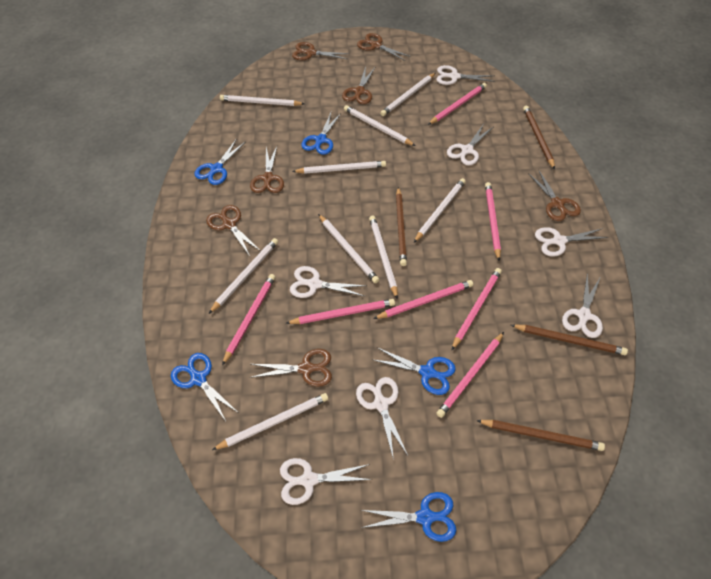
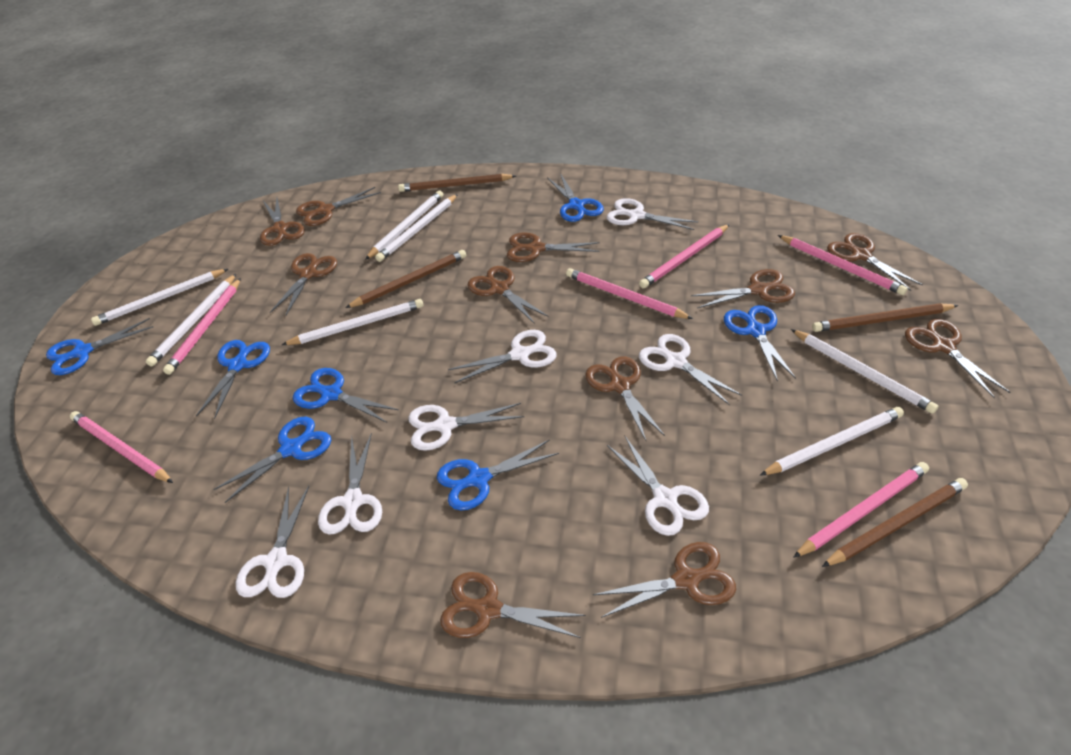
blue scissors: 5 -> 7
brown scissors: 7 -> 11
pink pencil: 7 -> 6
white pencil: 9 -> 7

